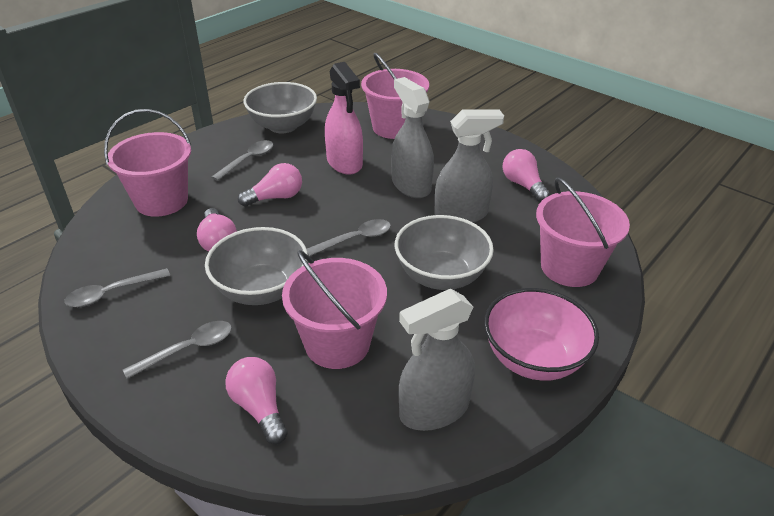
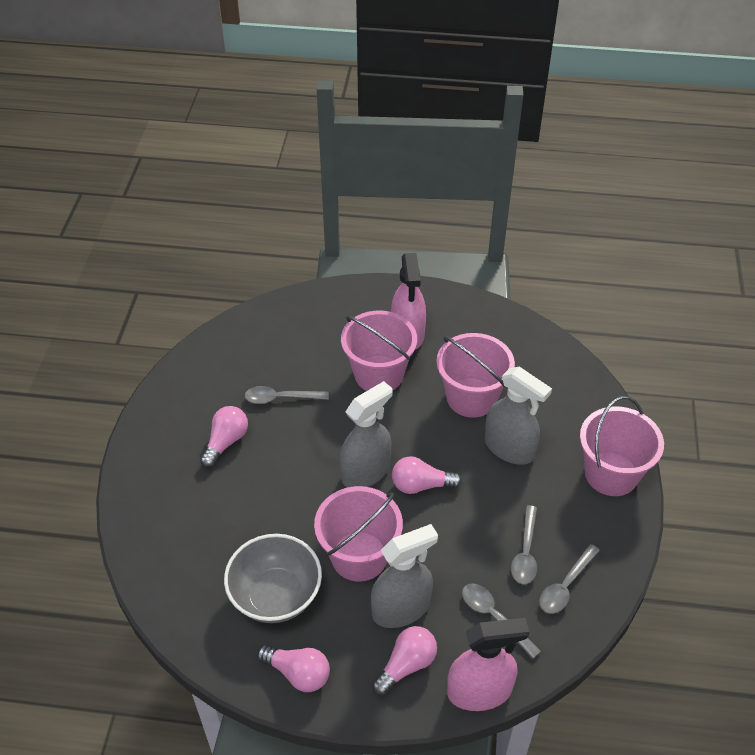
grey bowl: 3 -> 1
pink bowl: 1 -> 0
pink spray bottle: 1 -> 2

